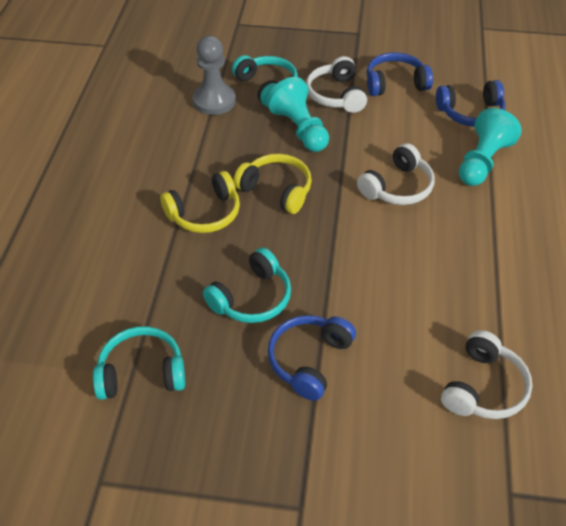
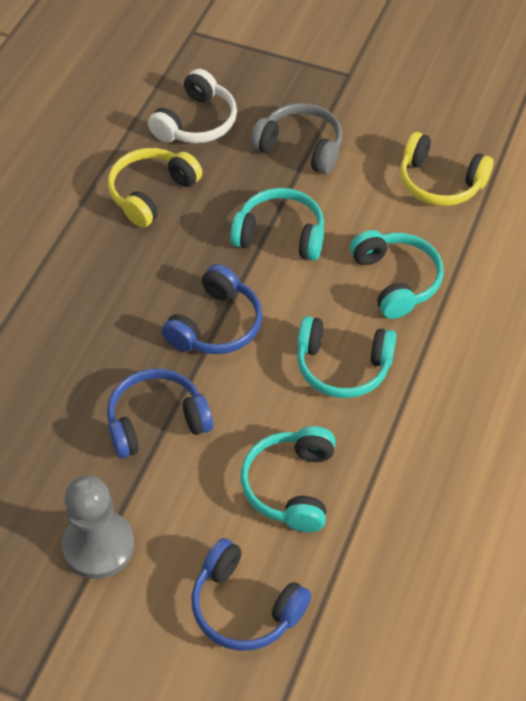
grey headphones: 0 -> 1
turquoise headphones: 3 -> 4
turquoise pawn: 2 -> 0
white headphones: 3 -> 1

